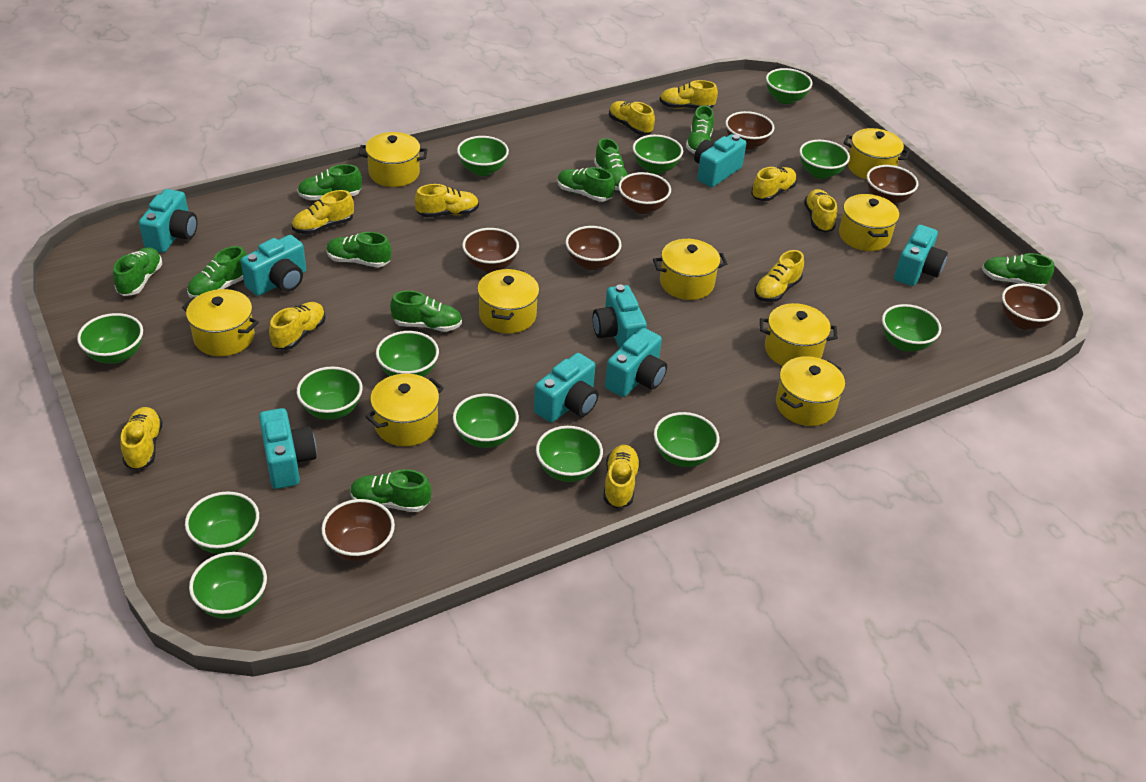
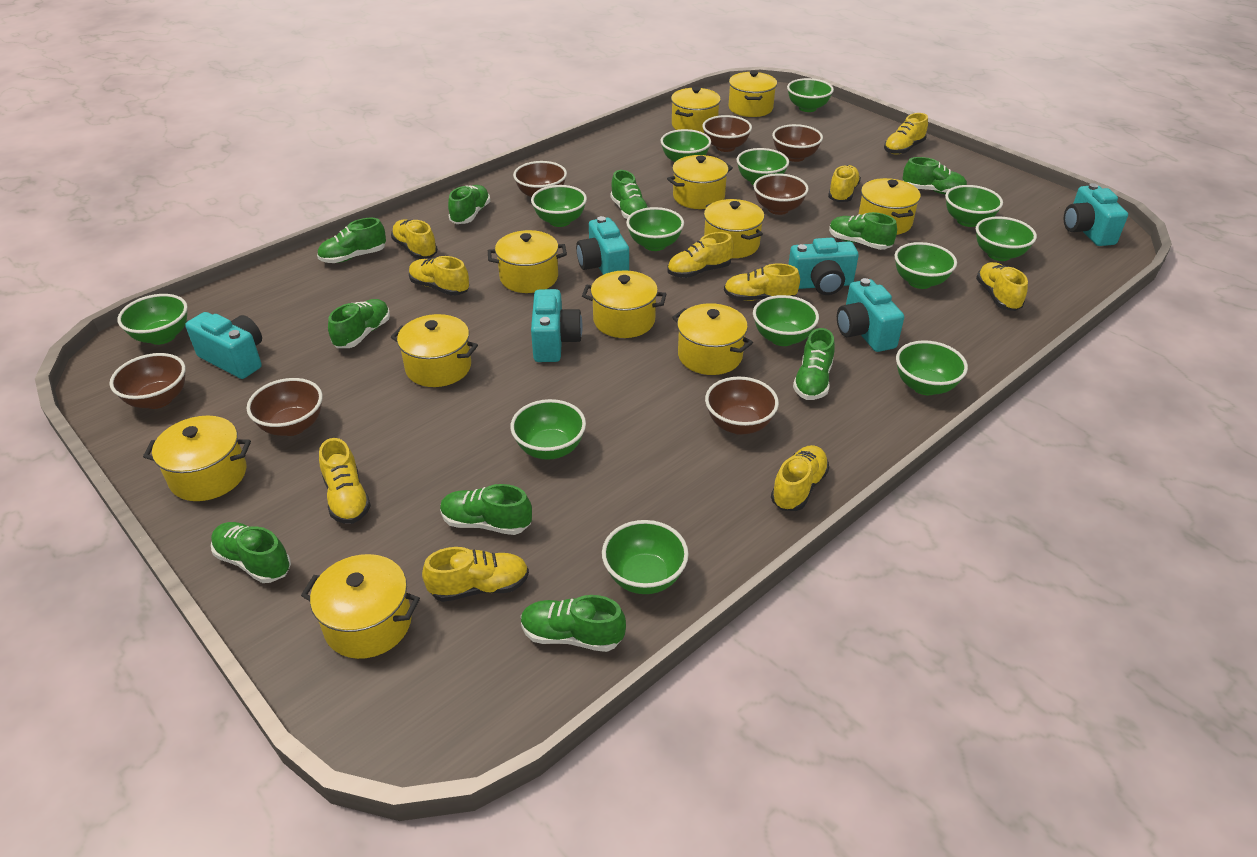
turquoise camera: 8 -> 6
yellow pot: 9 -> 11

